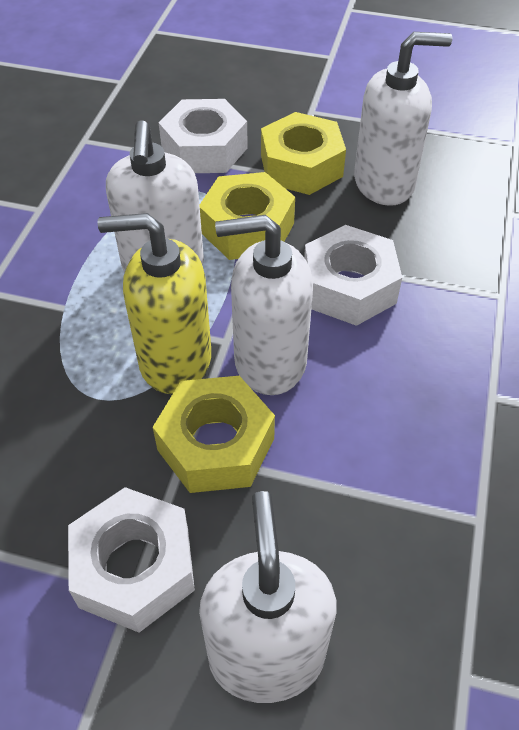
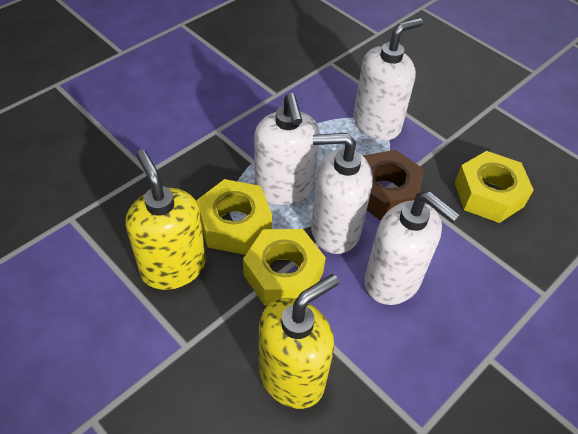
brown nut: 0 -> 1
white nut: 3 -> 0
yellow soap dispenser: 1 -> 2

